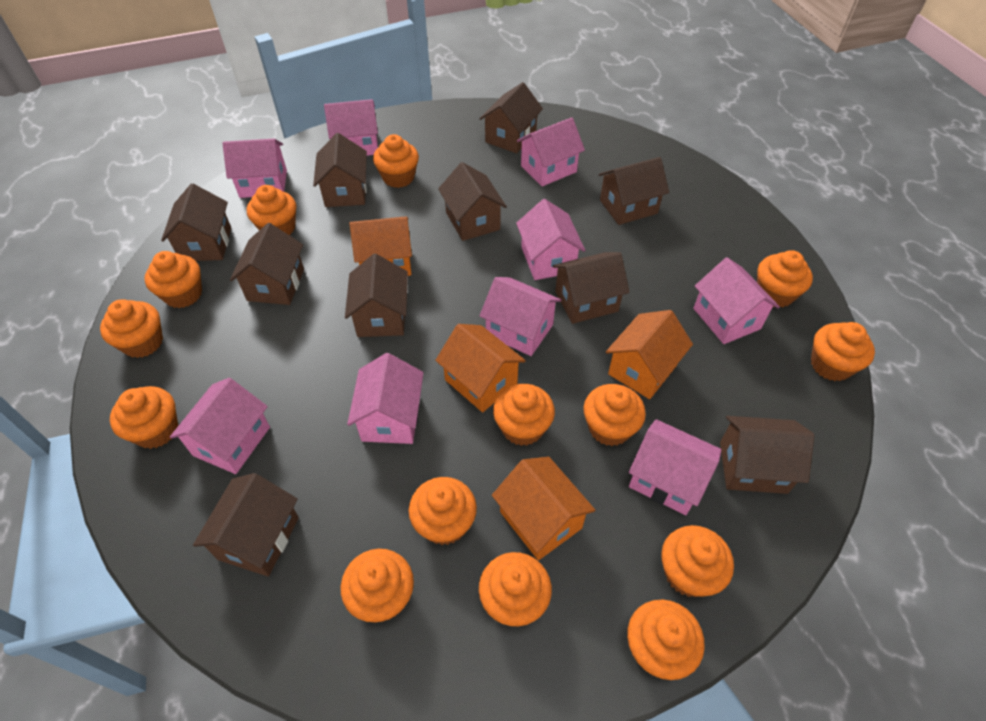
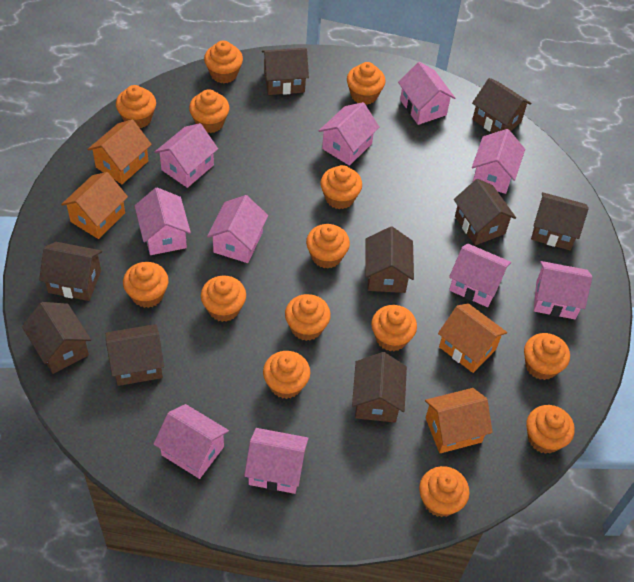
brown house: 10 -> 9
pink house: 9 -> 10

